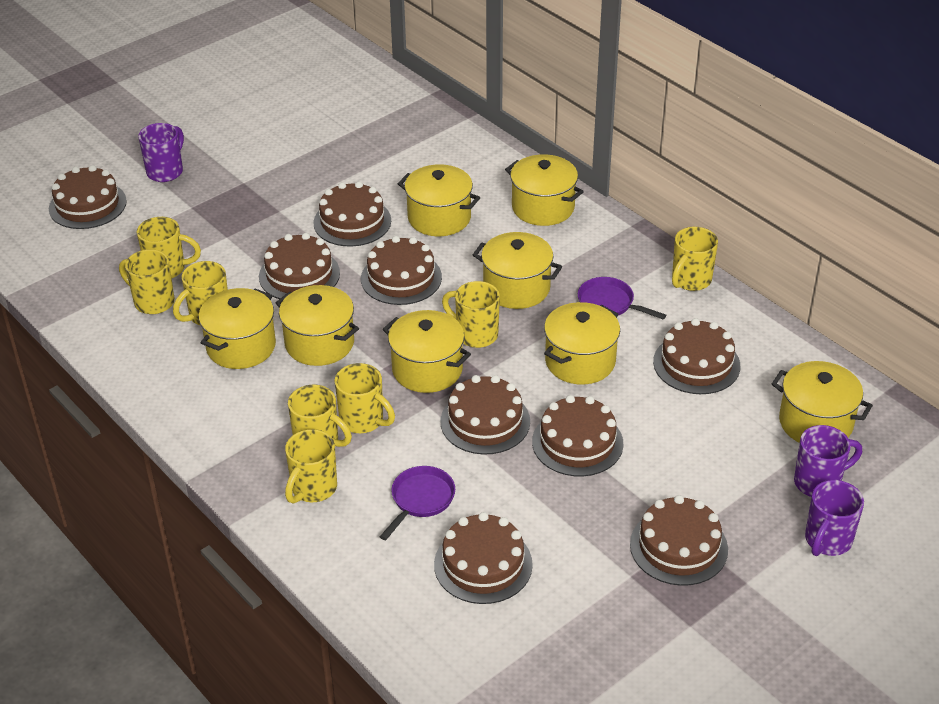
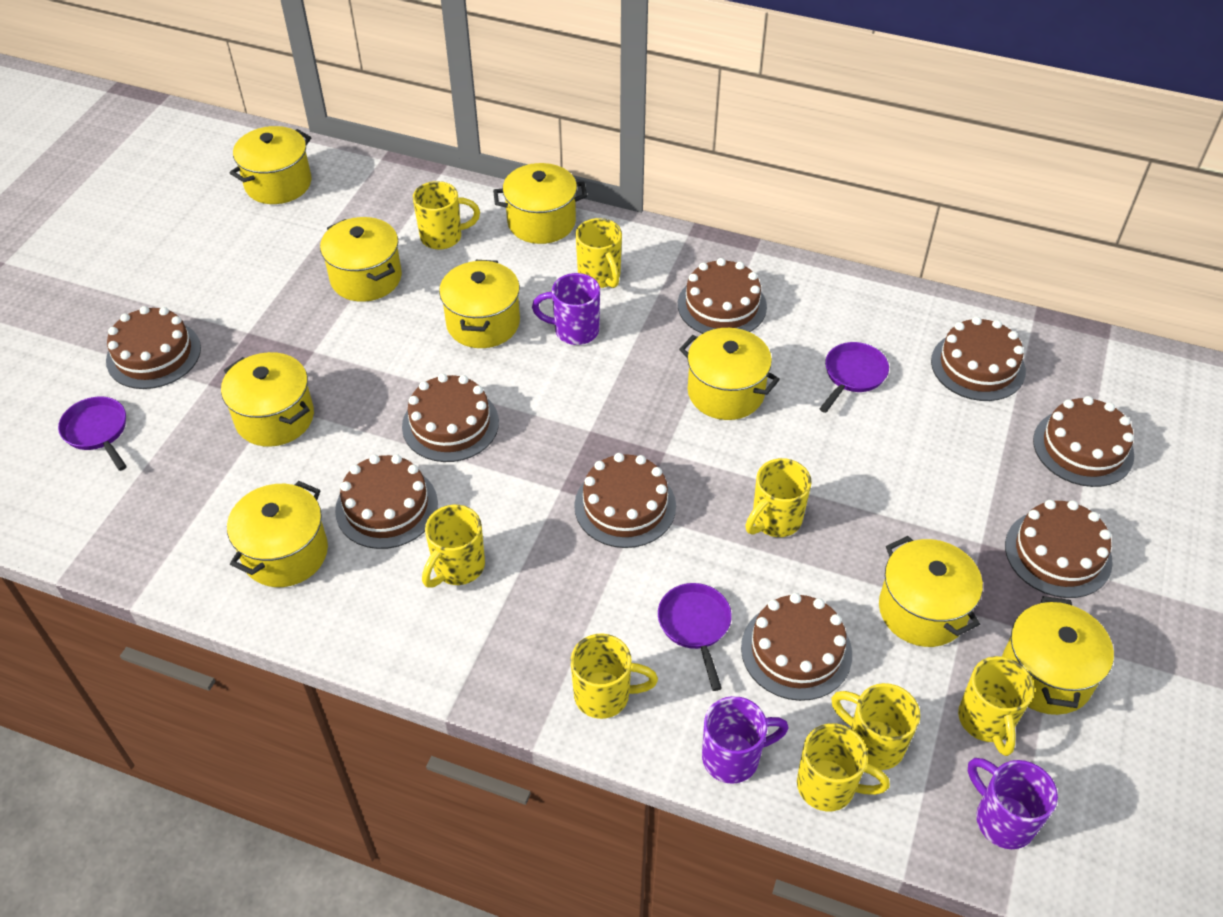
purple pan: 2 -> 3
yellow pot: 8 -> 9

